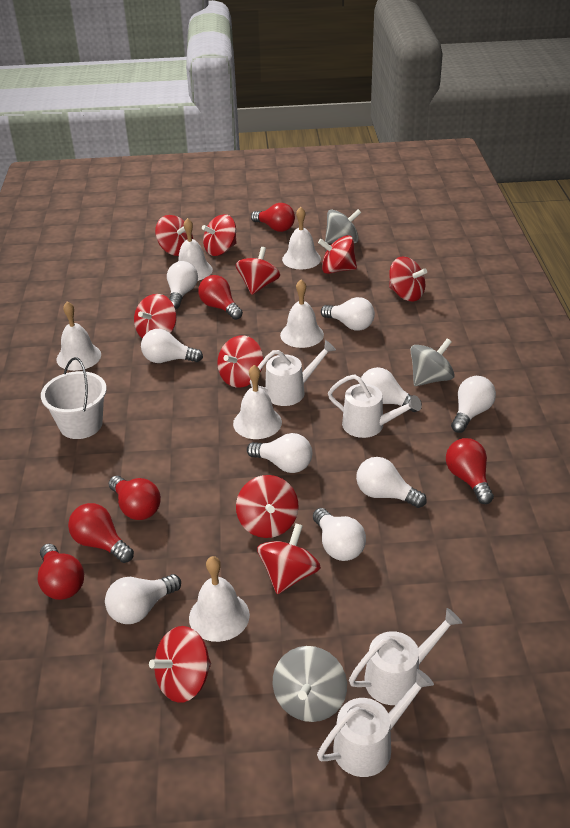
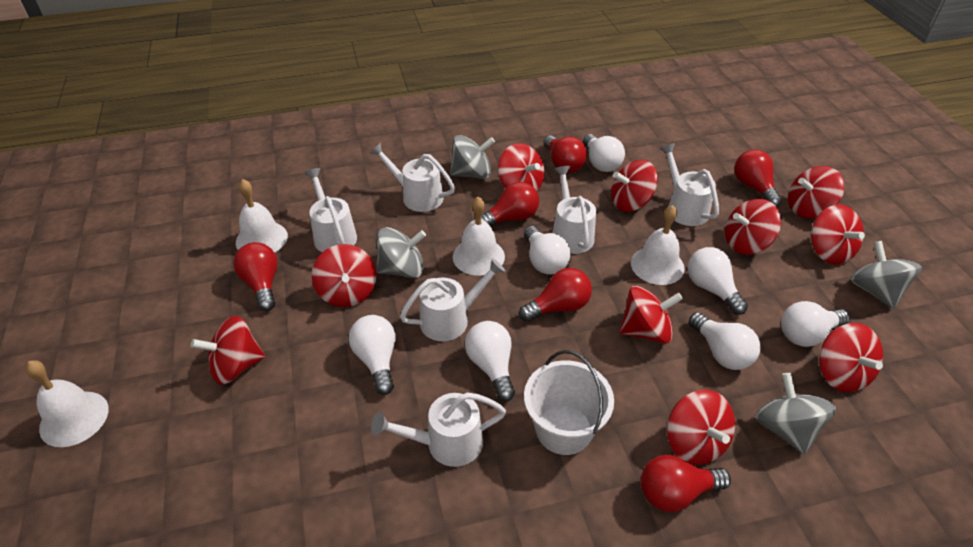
grey spinning top: 3 -> 4
white bell: 6 -> 4
white light bulb: 9 -> 7
white watering can: 4 -> 6

